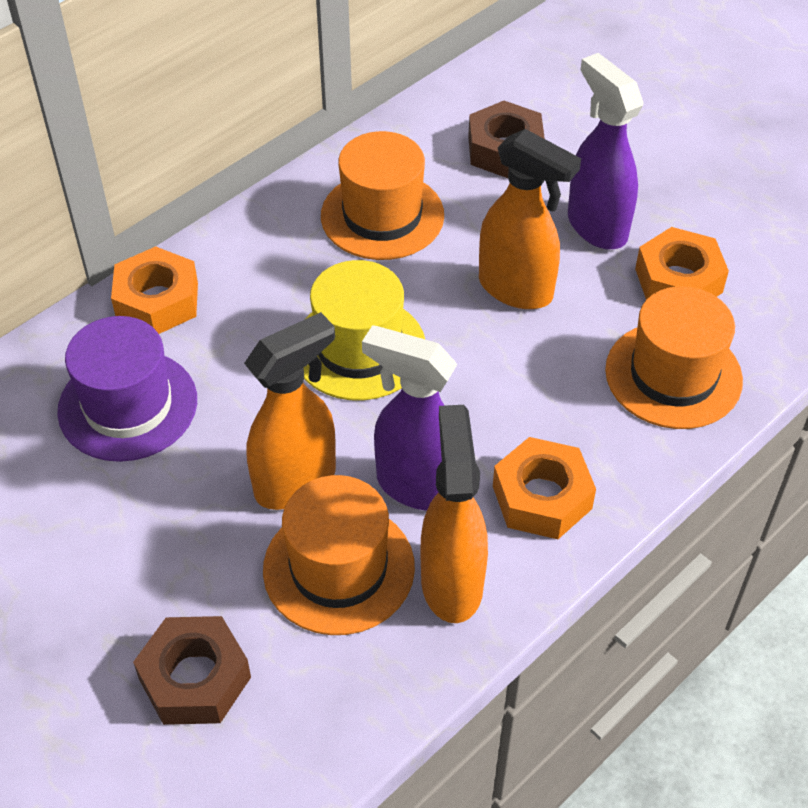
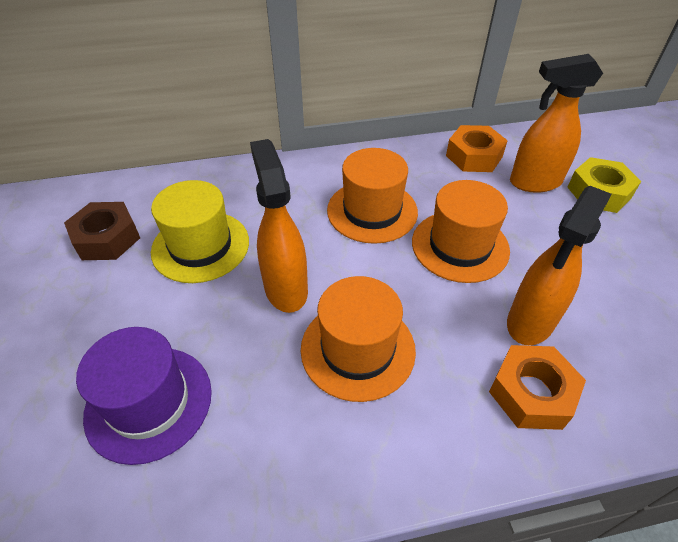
brown nut: 2 -> 1
orange nut: 3 -> 2
purple spray bottle: 2 -> 0
yellow nut: 0 -> 1

